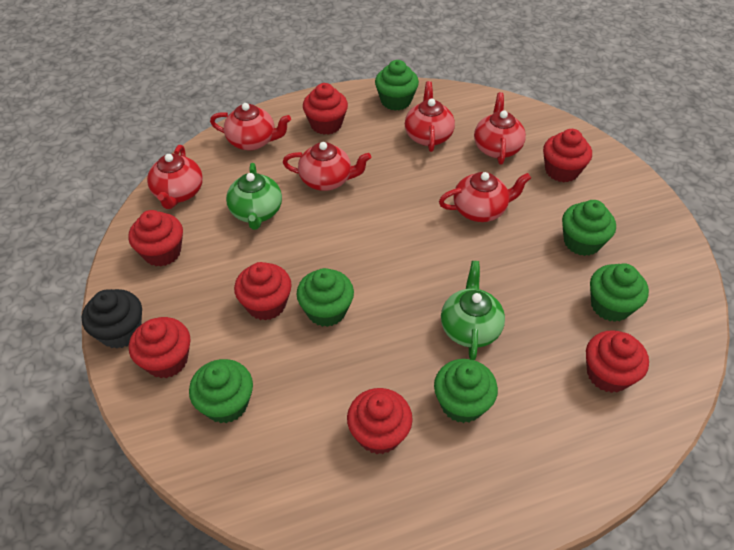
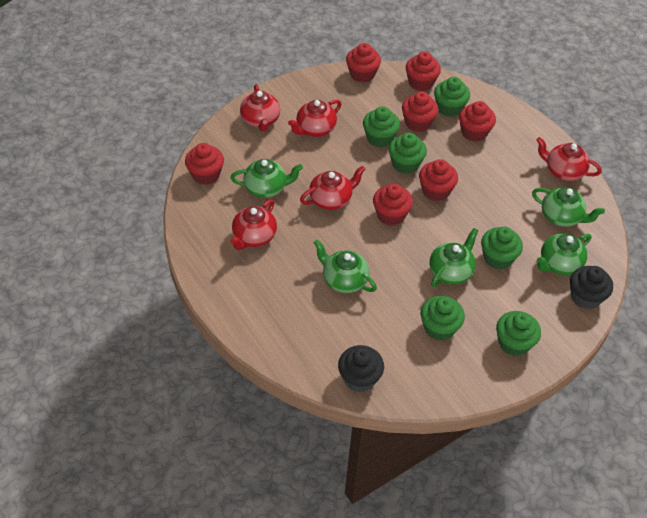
black cupcake: 1 -> 2
green teapot: 2 -> 5
red teapot: 6 -> 5

